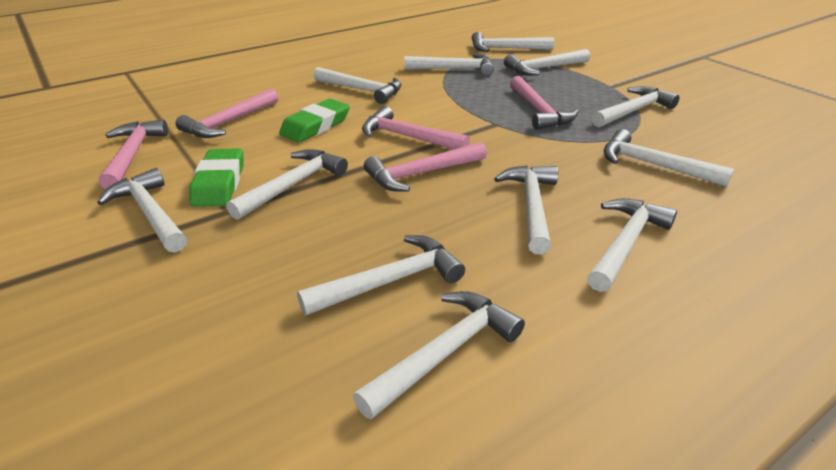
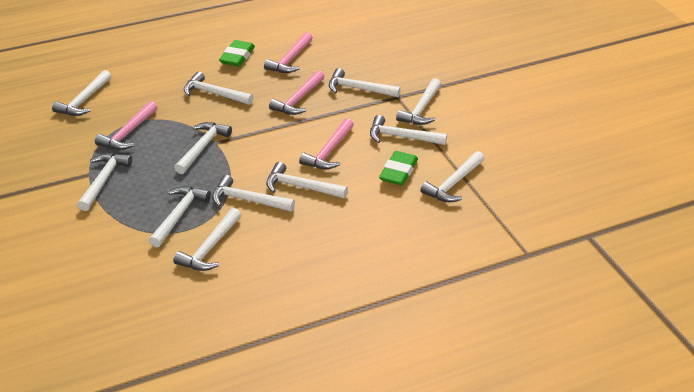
pink hammer: 5 -> 4

